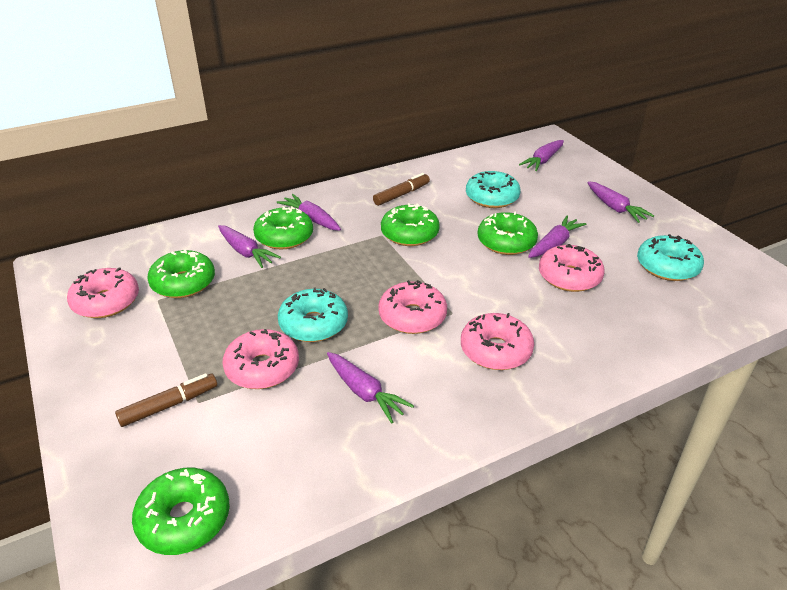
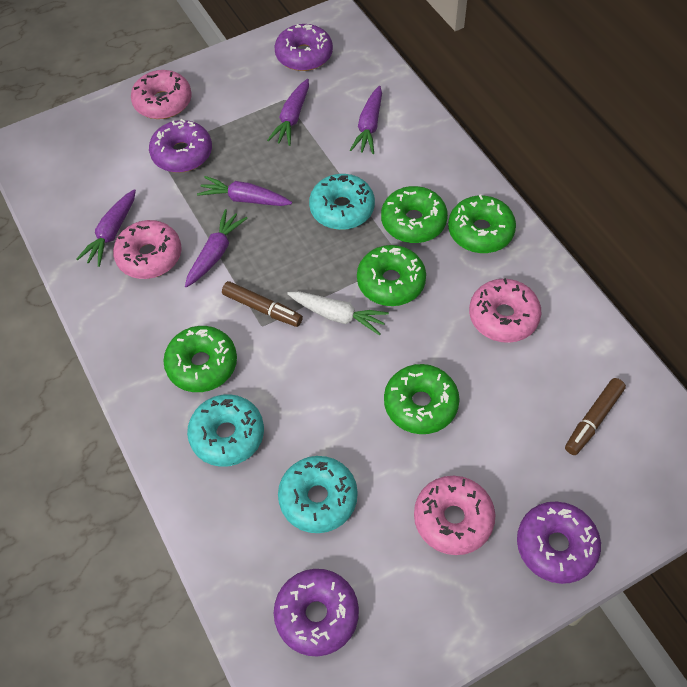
pink donut: 5 -> 4
purple carrot: 6 -> 5
purple donut: 0 -> 4
white carrot: 0 -> 1

